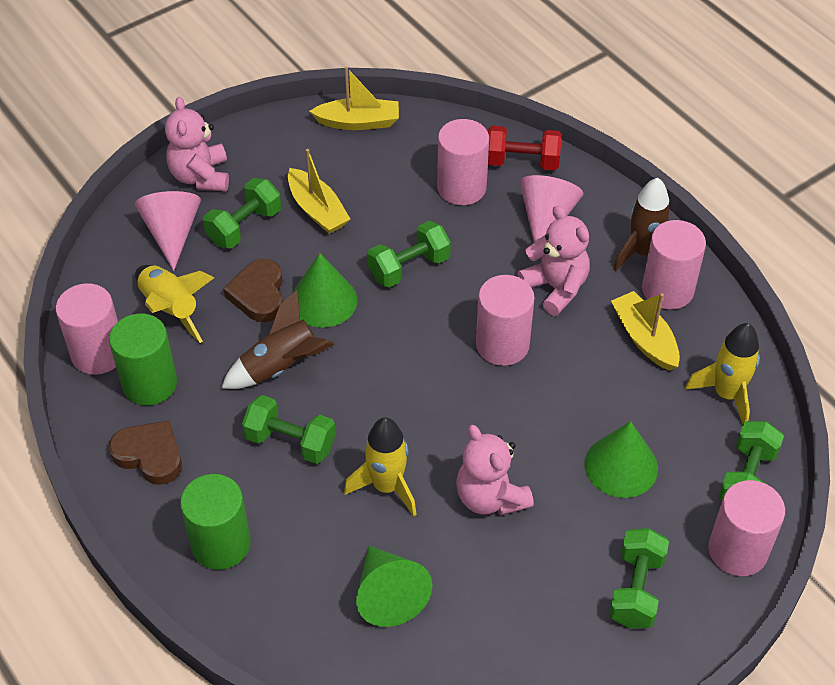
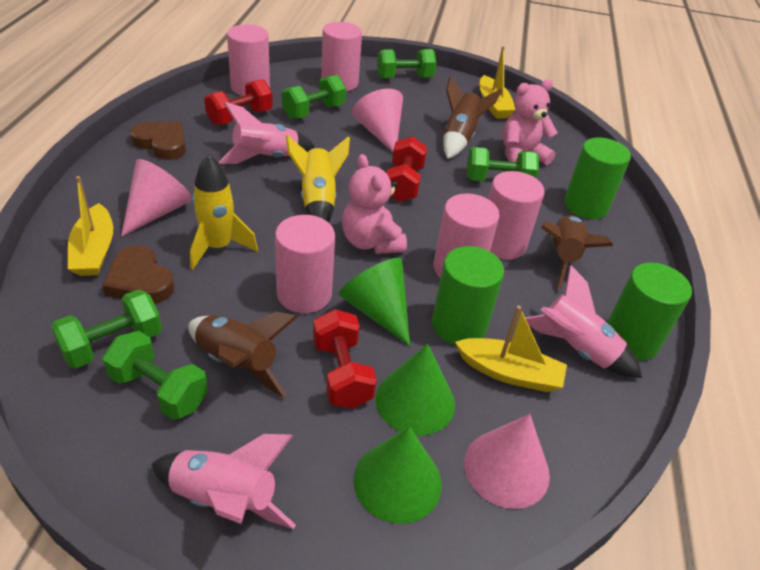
brown rocket: 2 -> 3
green cylinder: 2 -> 3
pink cone: 2 -> 3
pink rocket: 0 -> 3
pink teddy bear: 3 -> 2
red dumbbell: 1 -> 3
yellow rocket: 3 -> 2

